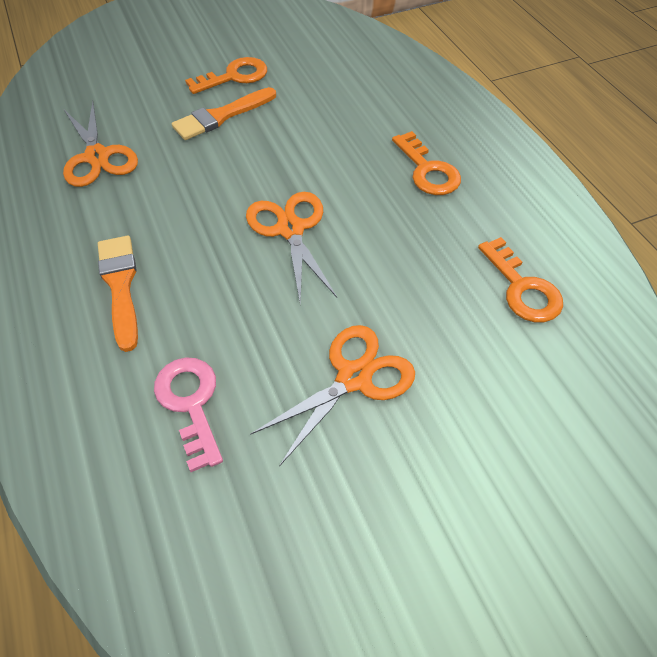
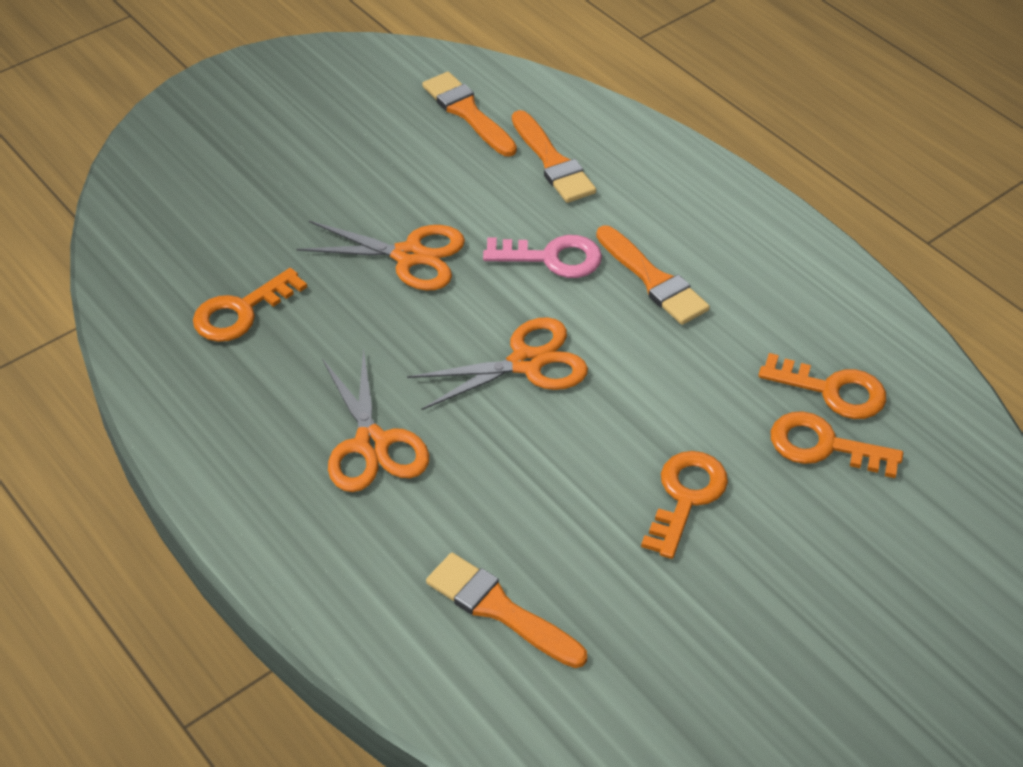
orange brush: 2 -> 4
orange key: 3 -> 4

